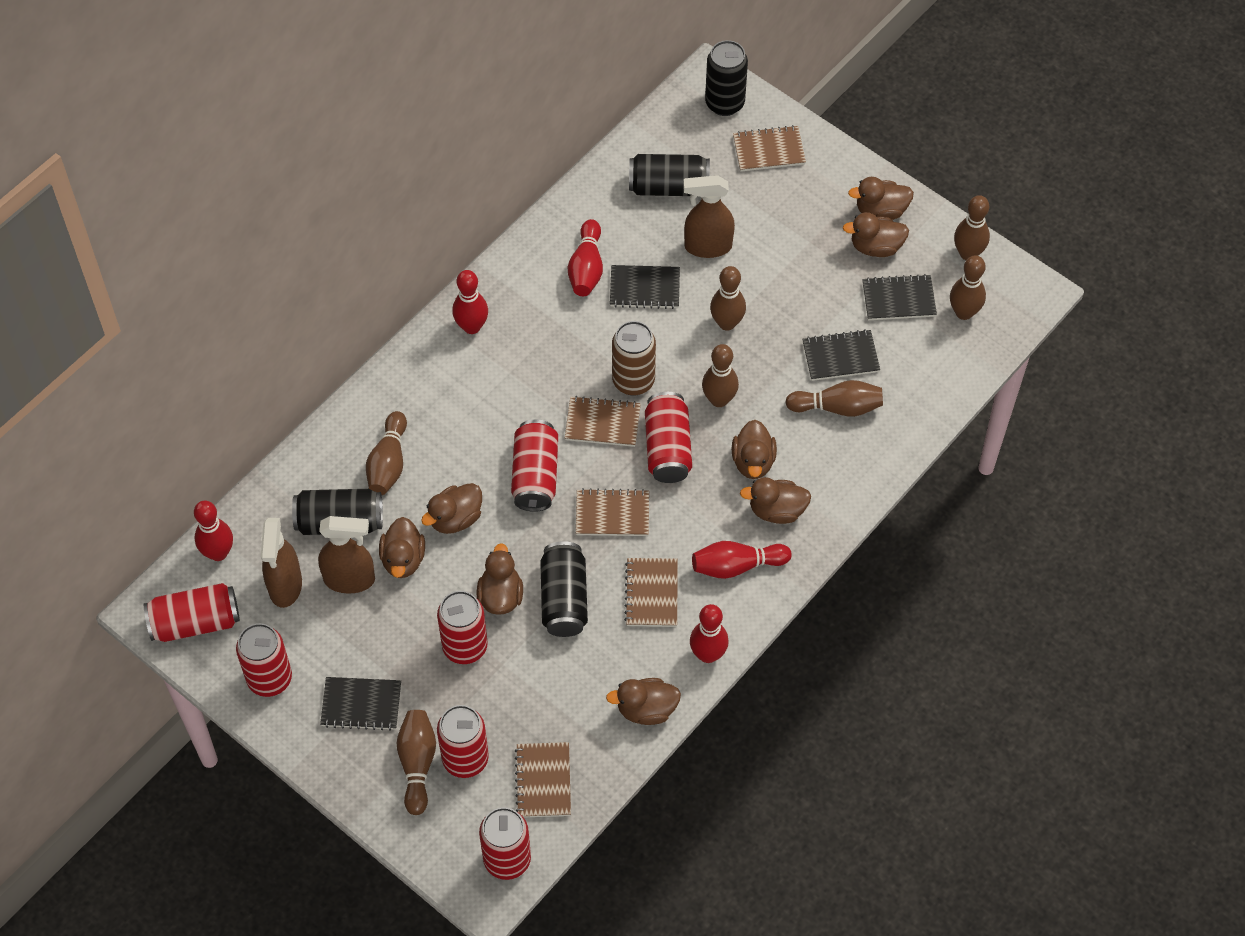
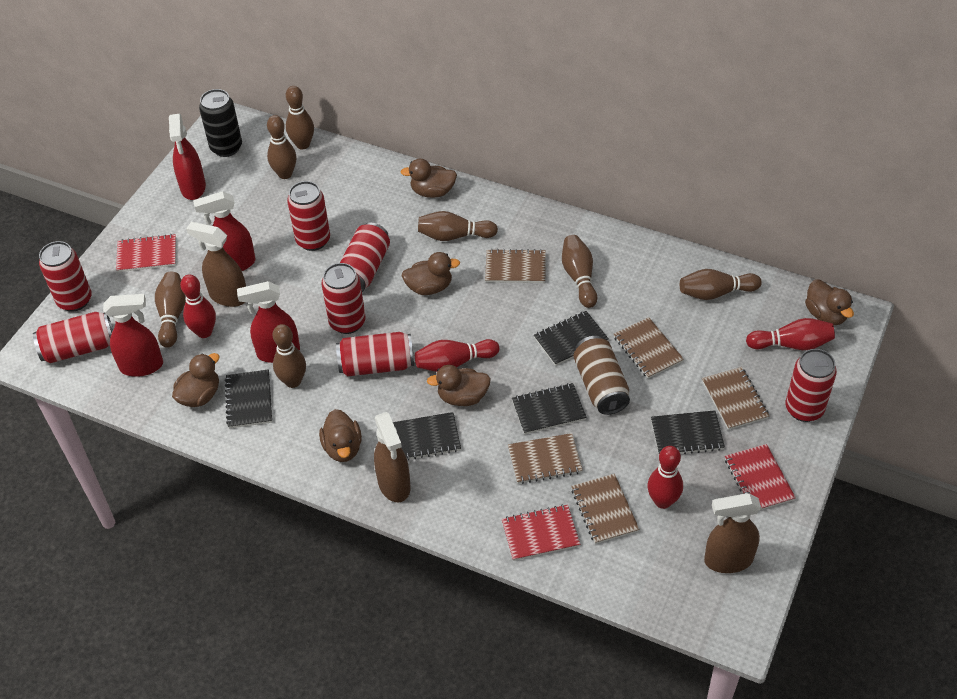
black can: 4 -> 1
black notebook: 4 -> 5
brown duck: 8 -> 6
red bowling pin: 5 -> 4
red notebook: 0 -> 3
red spray bottle: 0 -> 4

